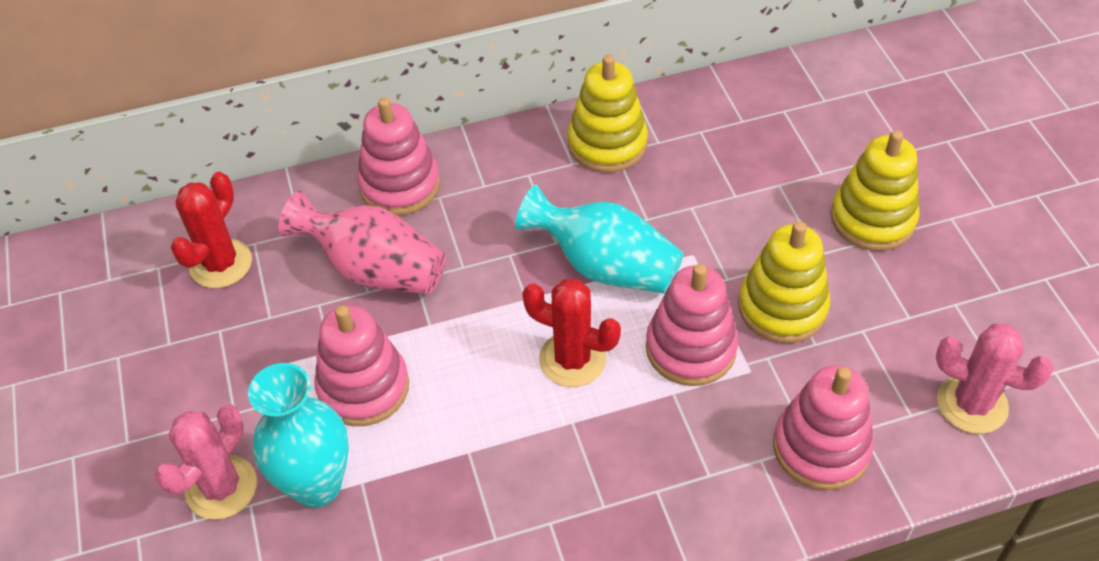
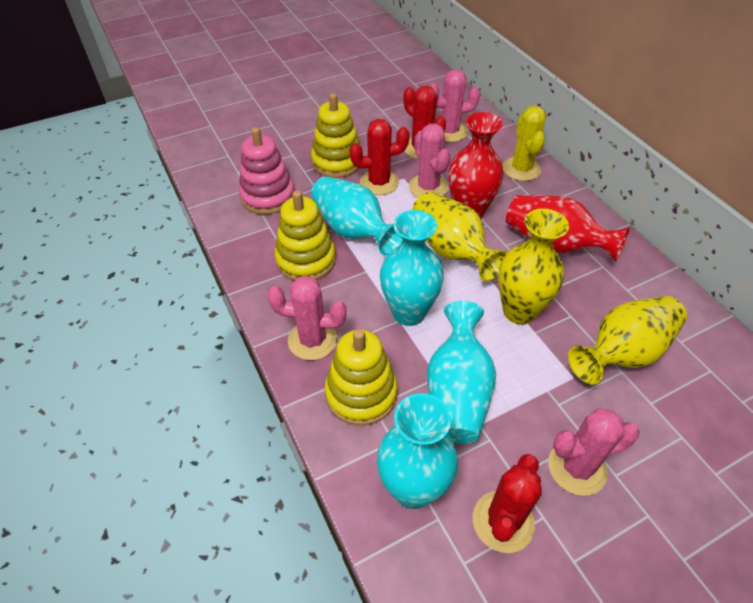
pink cactus: 2 -> 4
pink stacking toy: 4 -> 1
pink vase: 1 -> 0
red cactus: 2 -> 3
red vase: 0 -> 2
turquoise vase: 2 -> 4
yellow cactus: 0 -> 1
yellow vase: 0 -> 3

